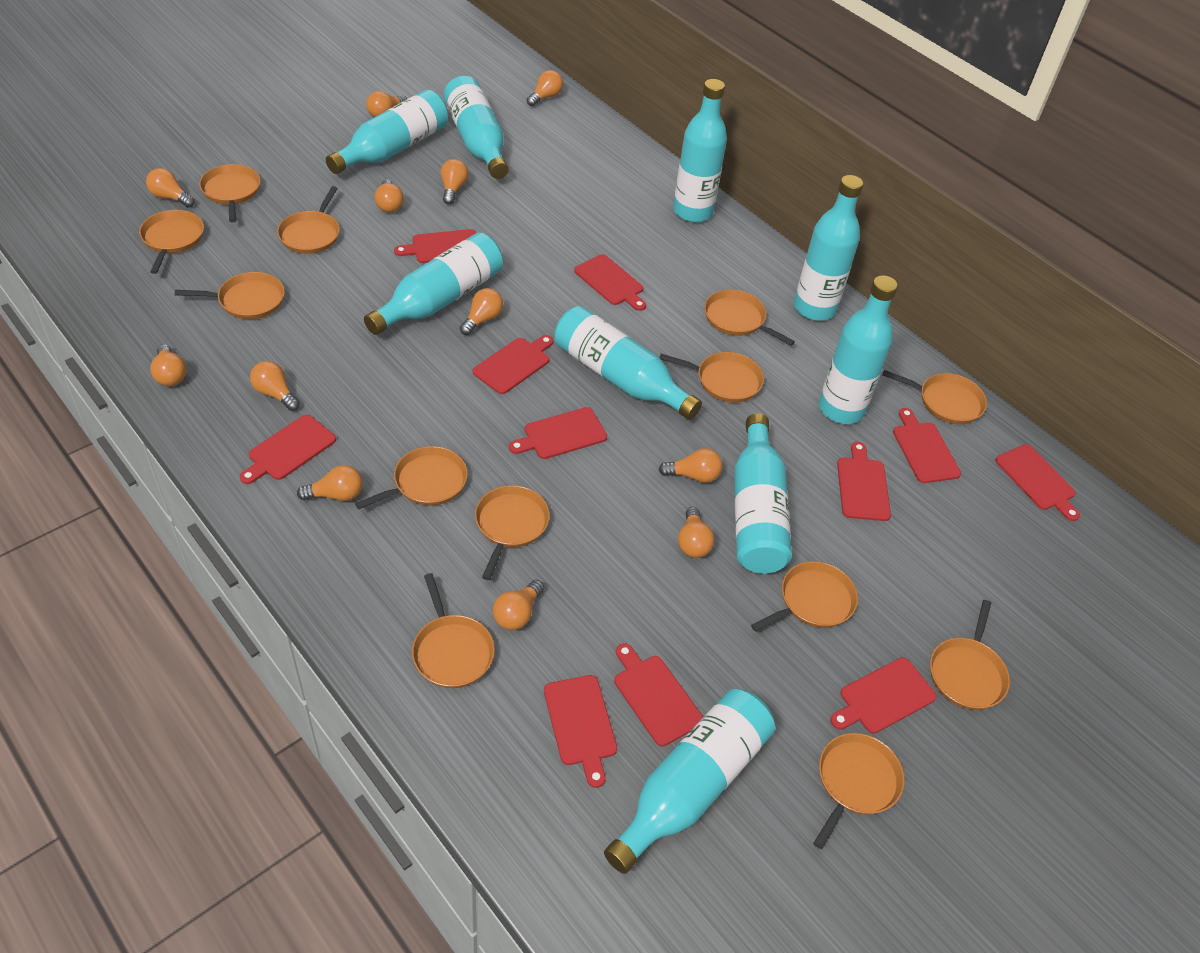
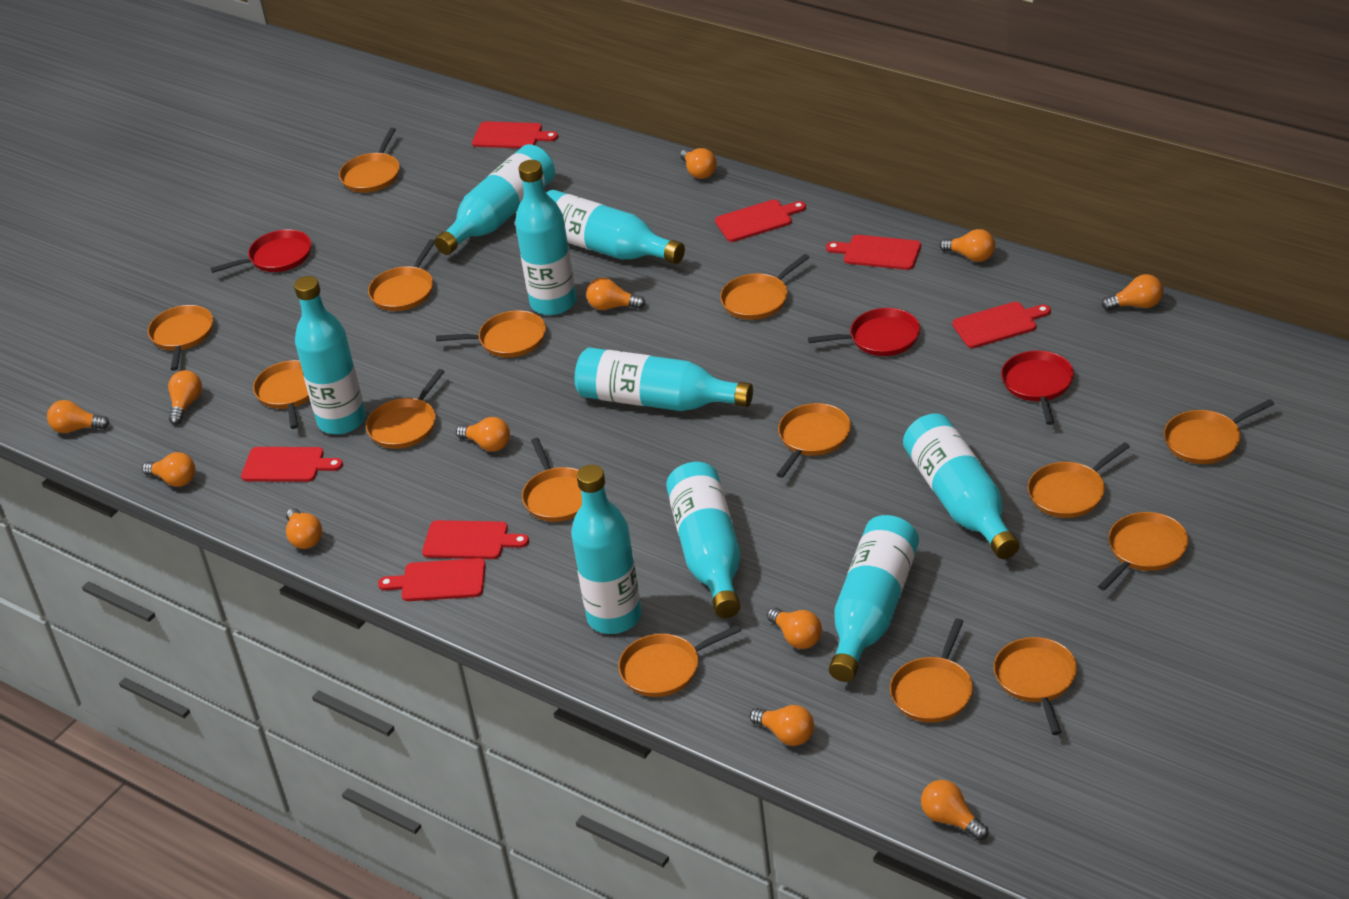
orange pan: 13 -> 15
red cutting board: 11 -> 7
red pan: 0 -> 3

